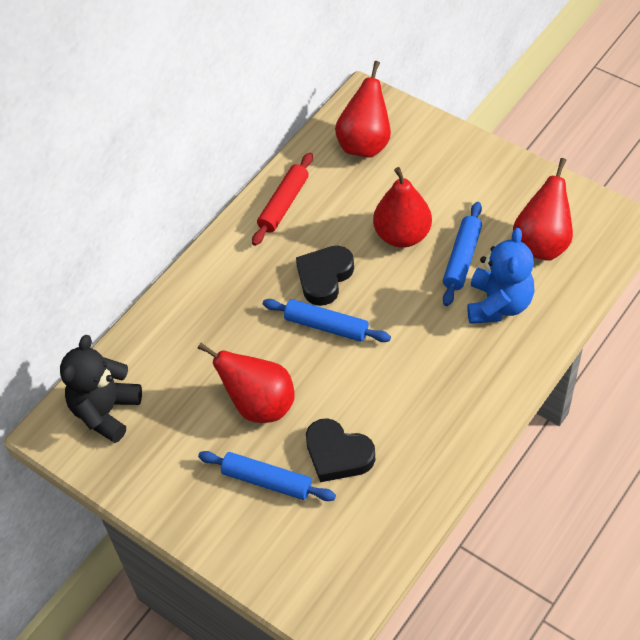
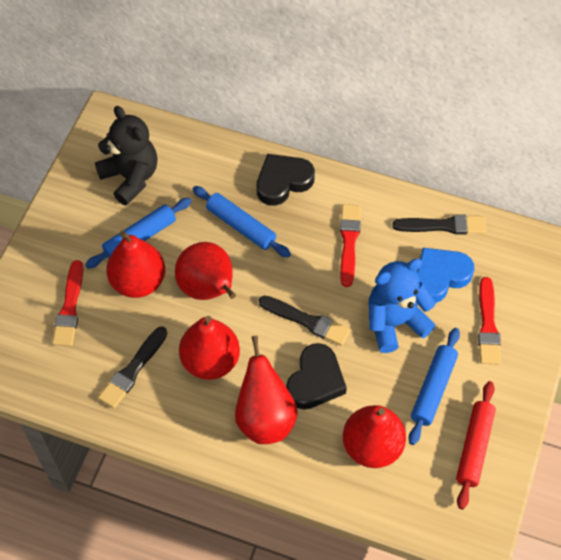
black brush: 0 -> 3
blue heart: 0 -> 1
red brush: 0 -> 3
red pear: 4 -> 5

